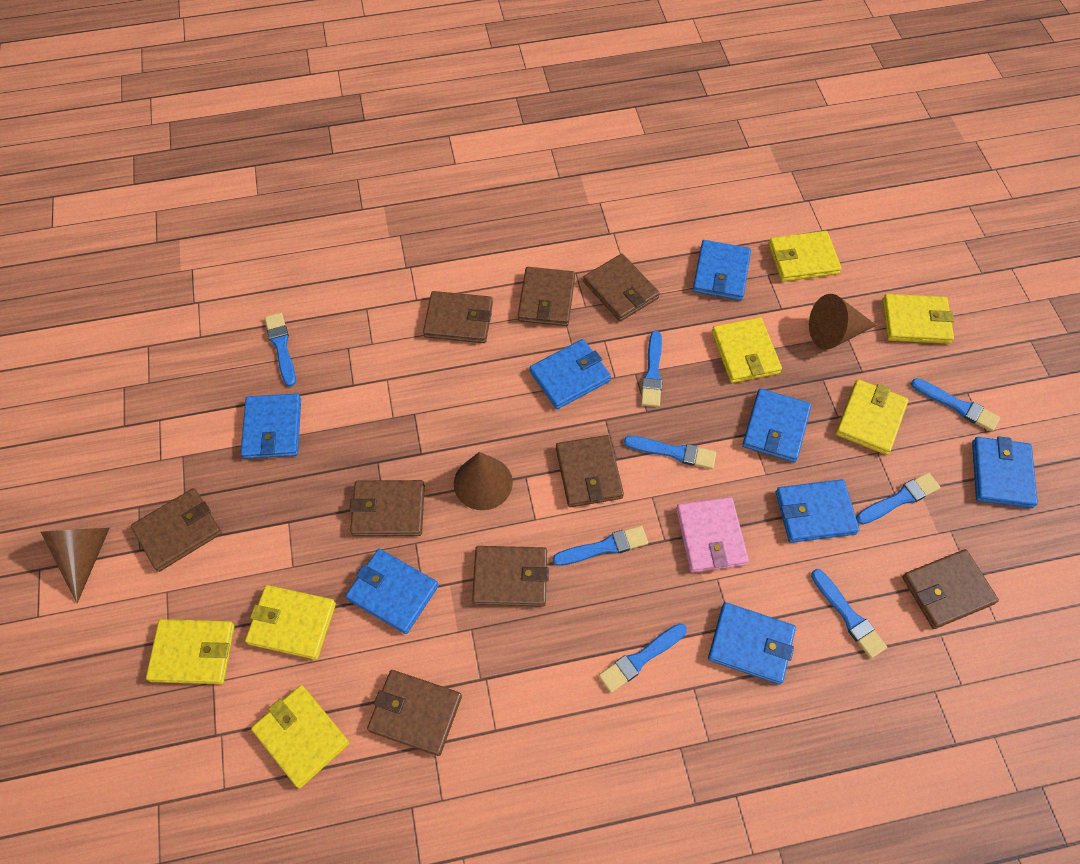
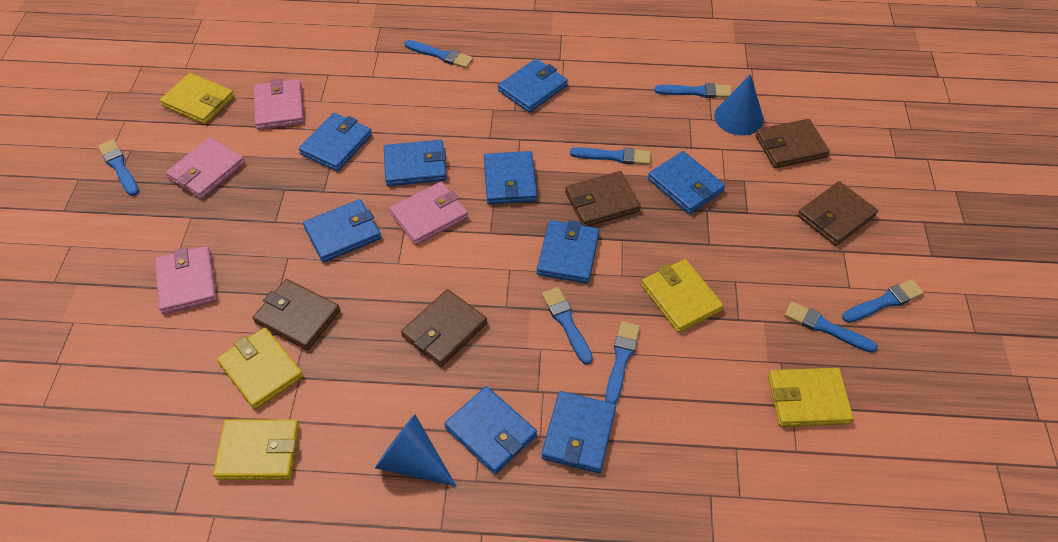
blue cone: 0 -> 2
blue wallet: 8 -> 9
brown cone: 3 -> 0
brown wallet: 9 -> 5
pink wallet: 1 -> 4
yellow wallet: 7 -> 5

